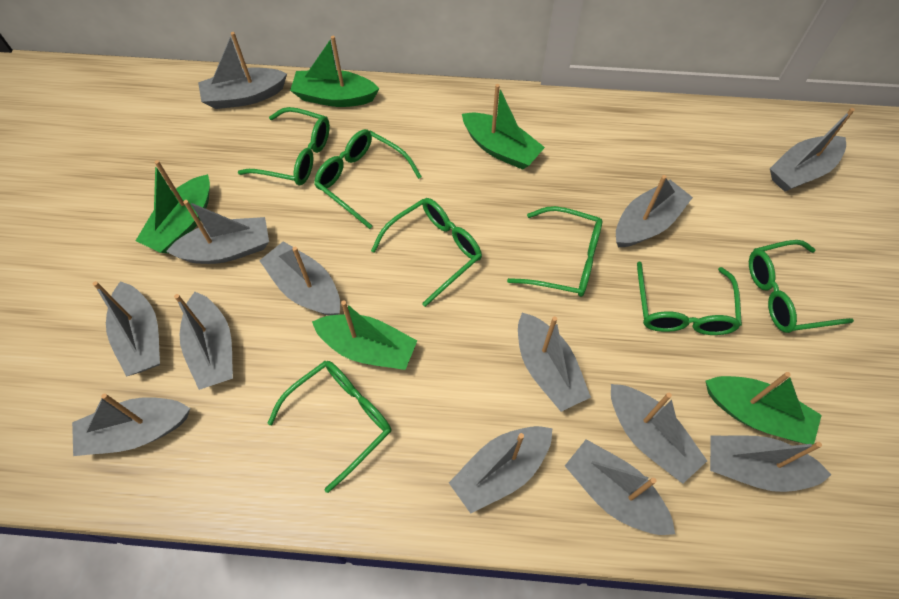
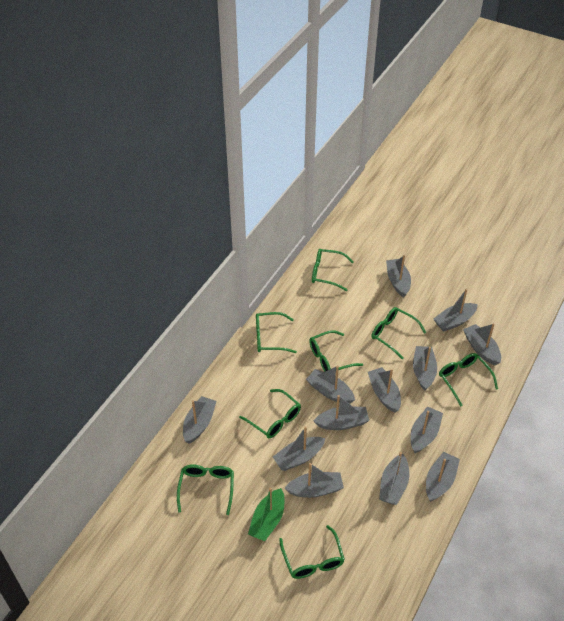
green boat: 5 -> 1
green glasses: 7 -> 8

